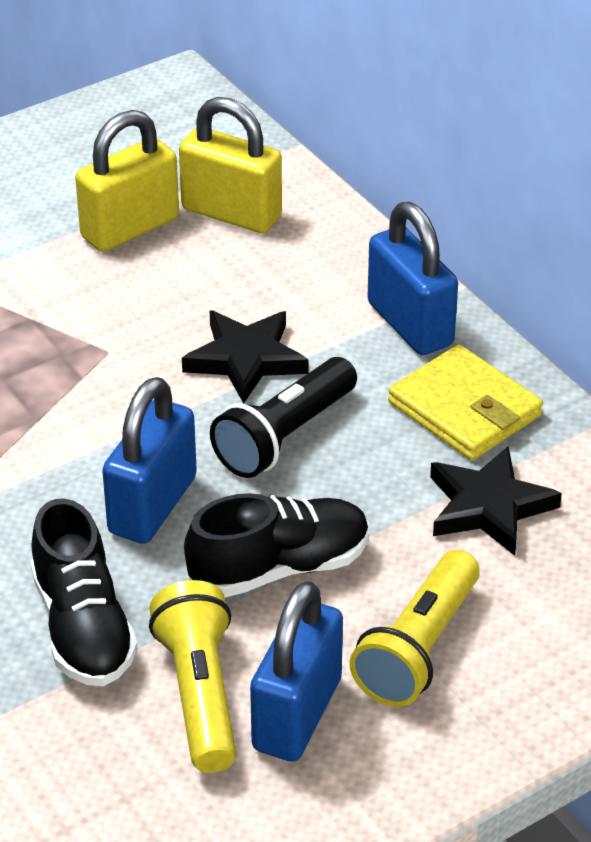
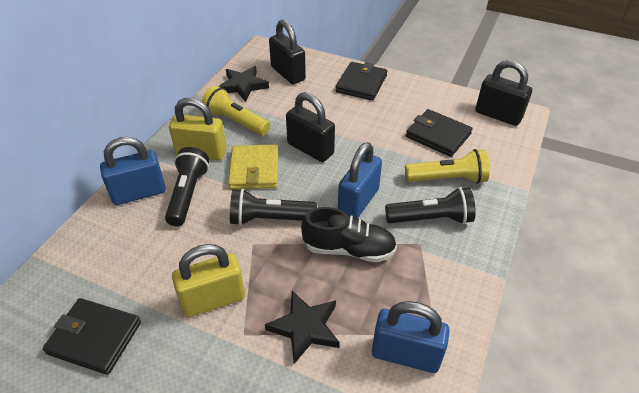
black flashlight: 1 -> 3
black padlock: 0 -> 3
black shoe: 2 -> 1
black wallet: 0 -> 3

